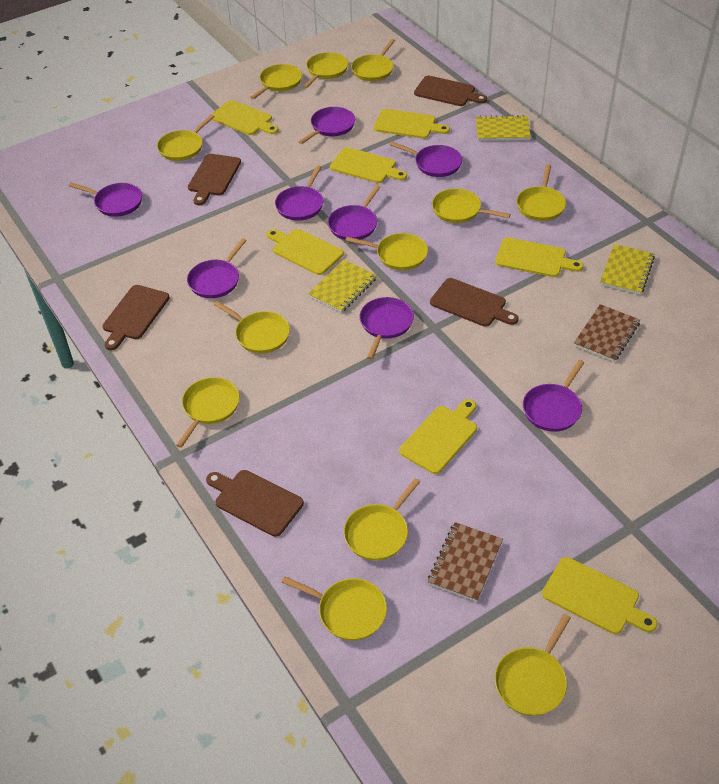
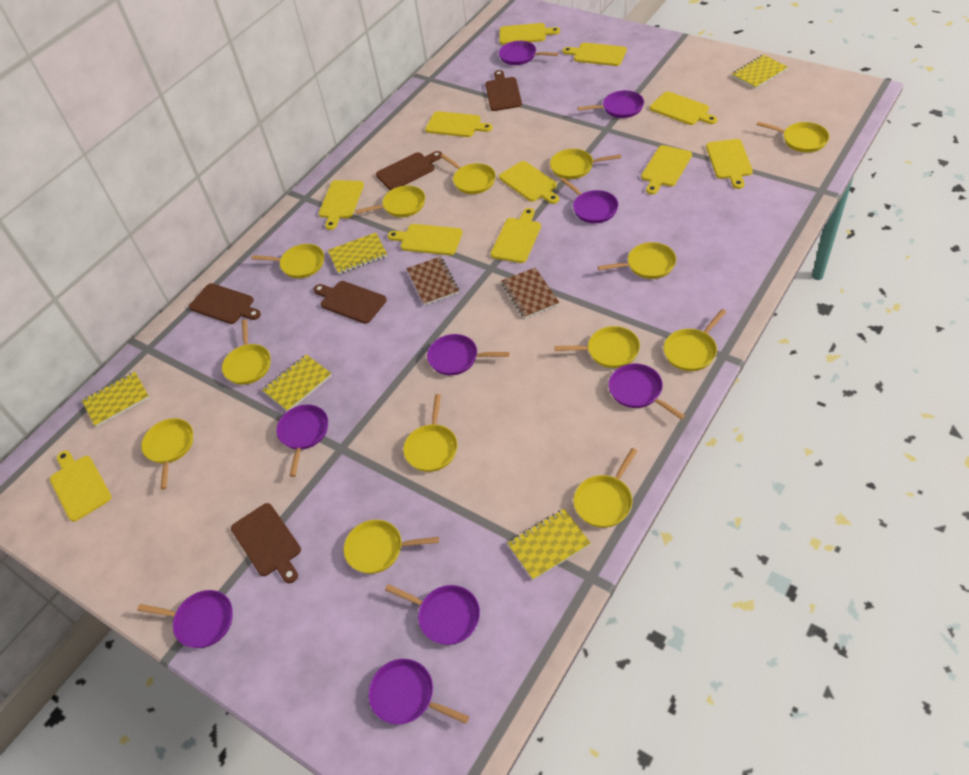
purple pan: 8 -> 9
yellow cutting board: 7 -> 11
yellow notebook: 3 -> 5
yellow pan: 12 -> 13

